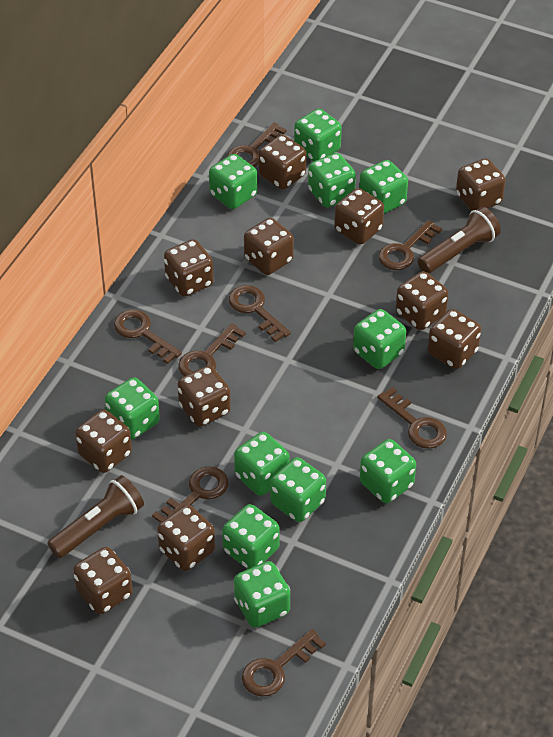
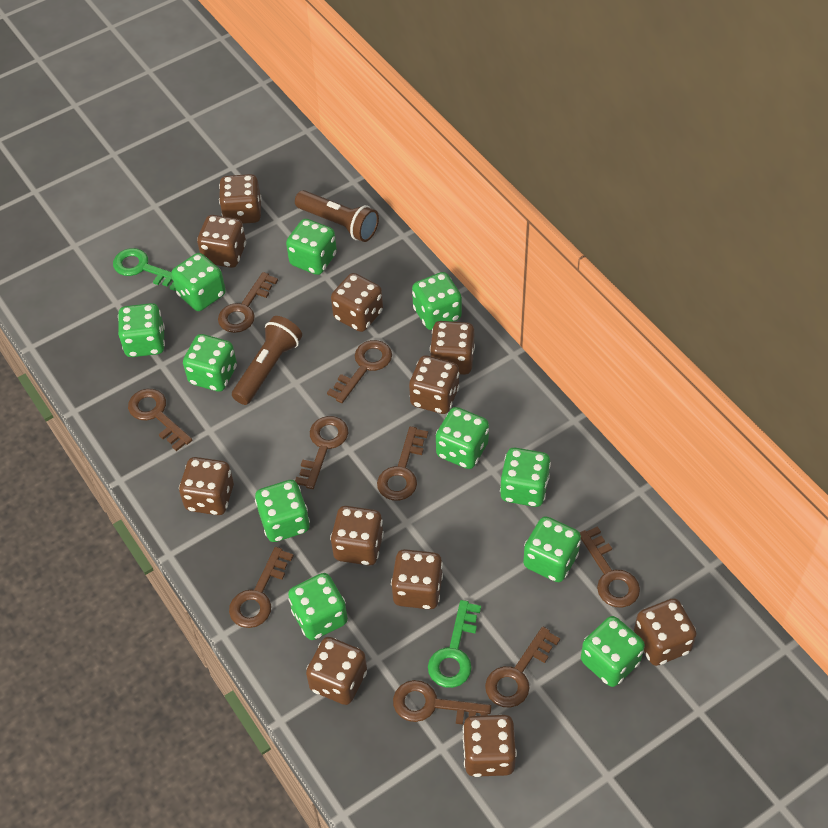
brown key: 8 -> 9
green key: 0 -> 2

